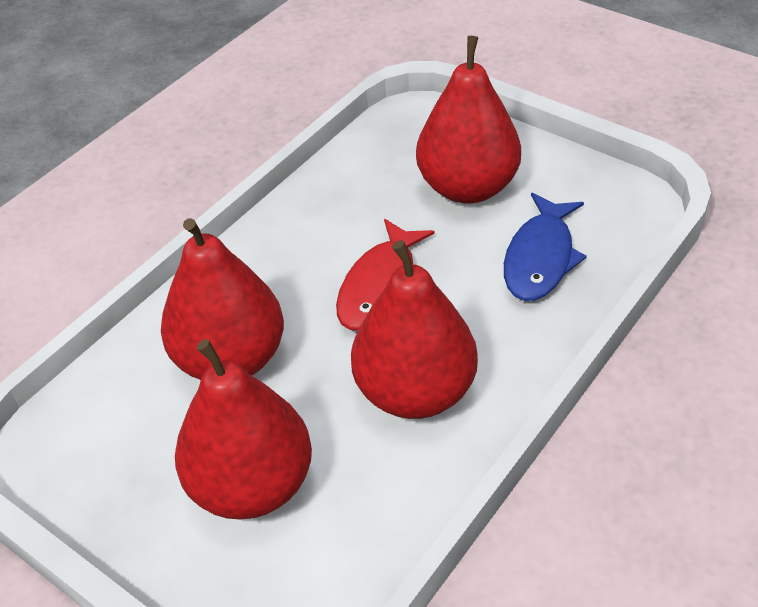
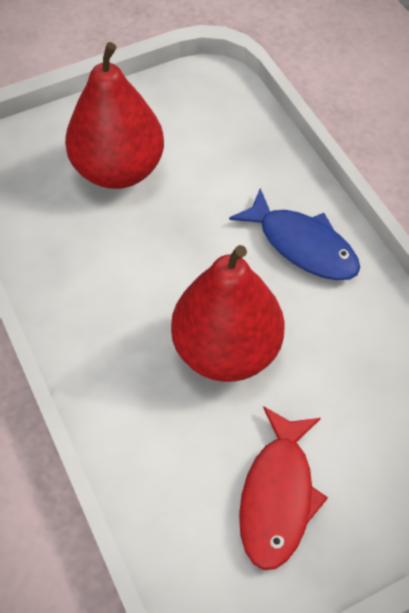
red pear: 4 -> 2

